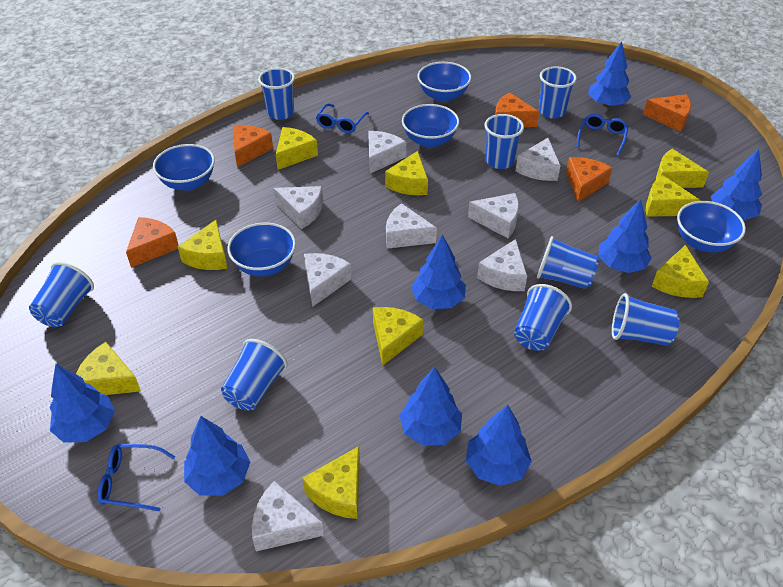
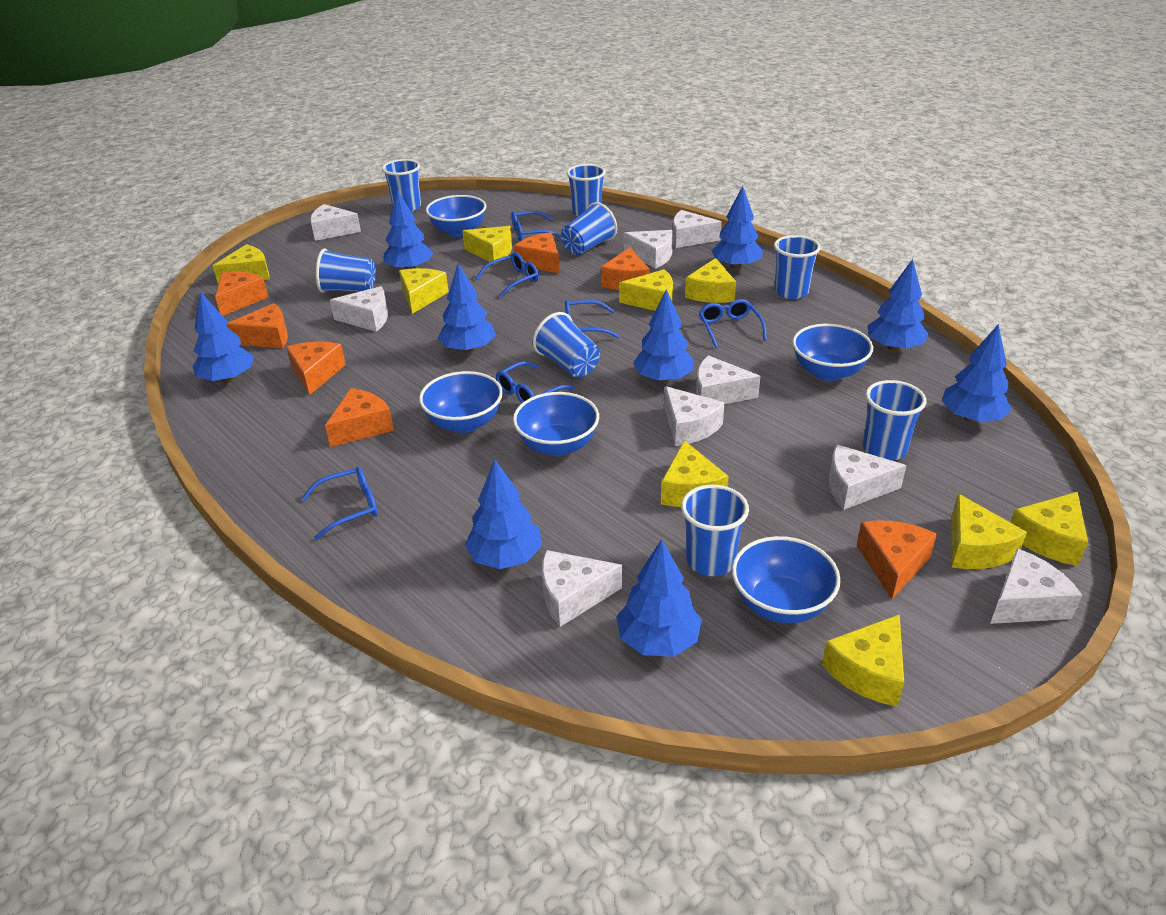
blue glasses: 3 -> 6
blue tree: 8 -> 9
orange cheese: 5 -> 7
white cheese: 8 -> 9

